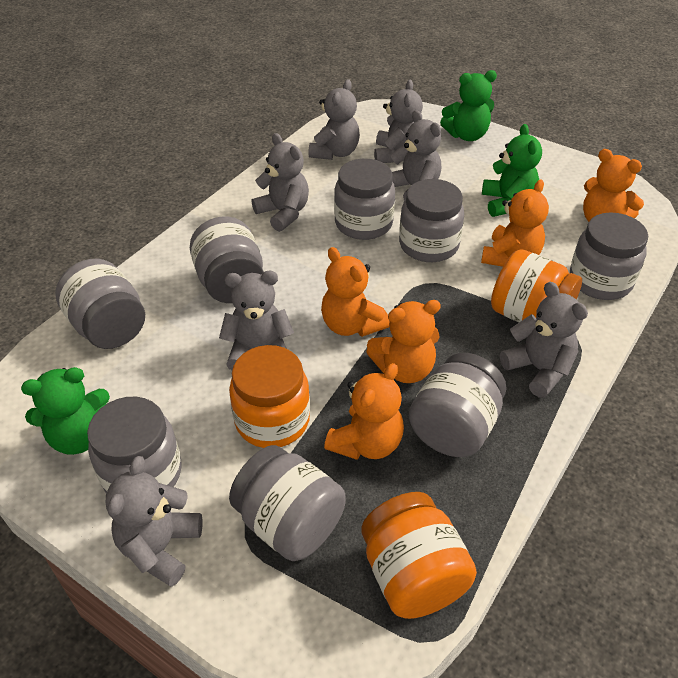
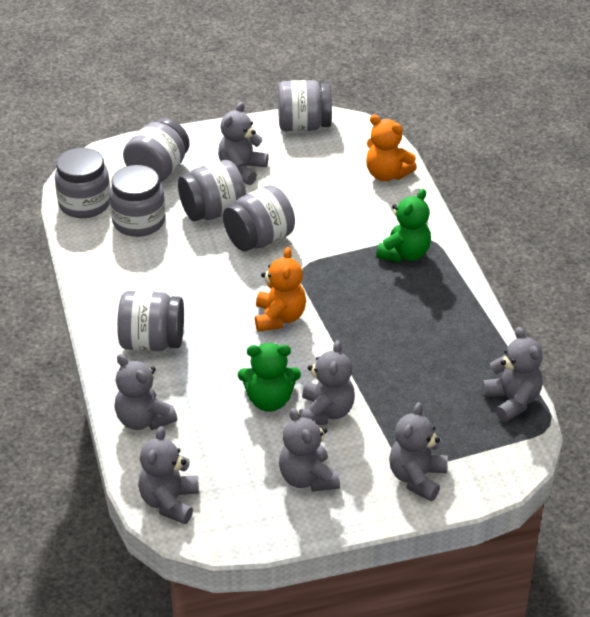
green teddy bear: 3 -> 2
grey jar: 8 -> 7
orange jar: 3 -> 0
orange teddy bear: 5 -> 2

